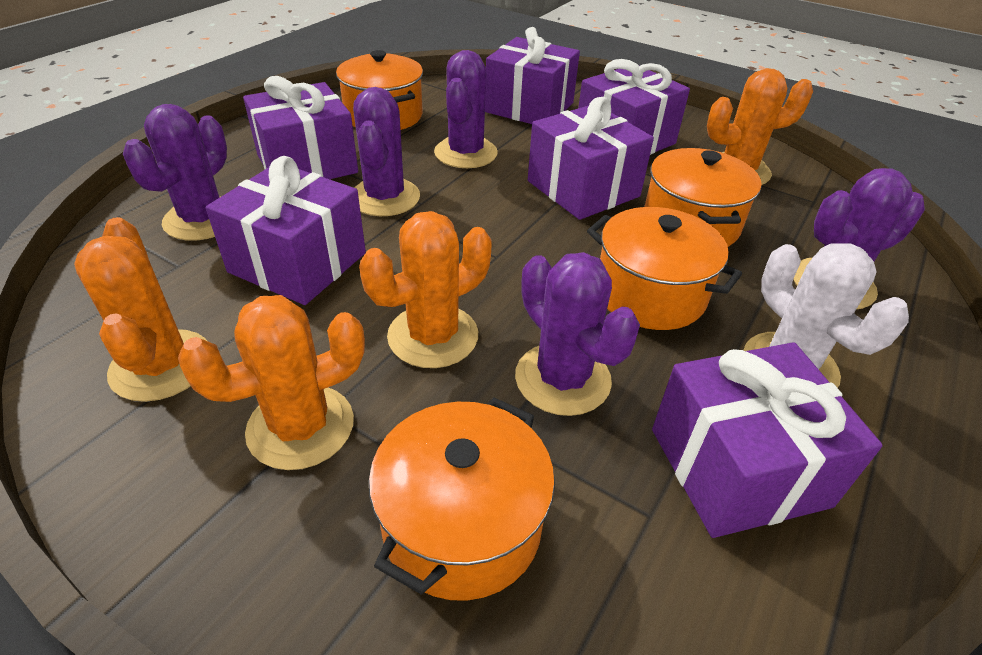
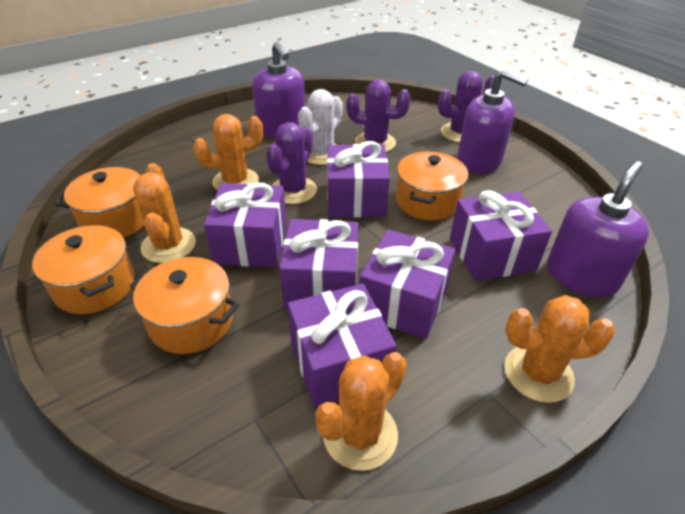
purple cactus: 5 -> 3
purple soap dispenser: 0 -> 3

